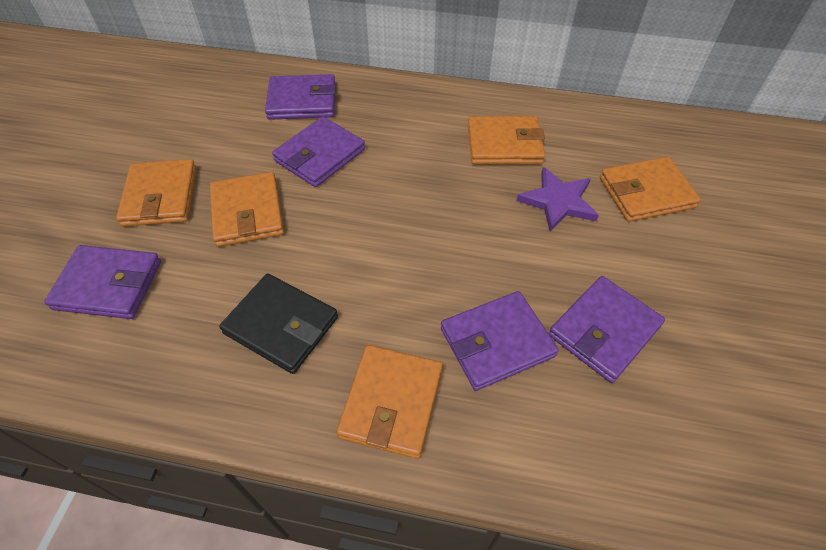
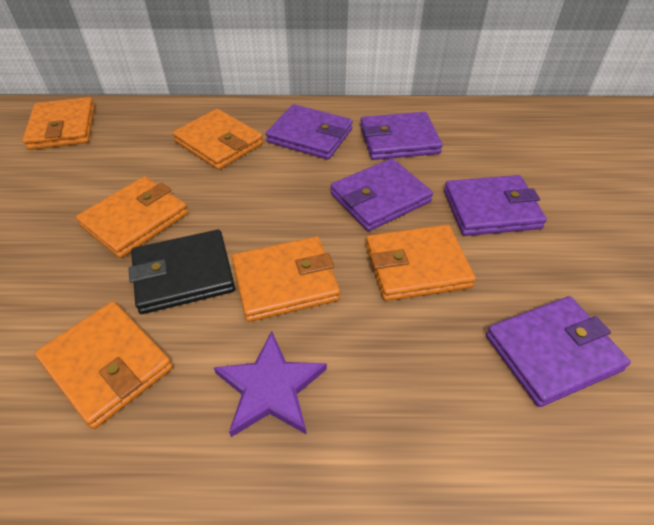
orange wallet: 5 -> 6

